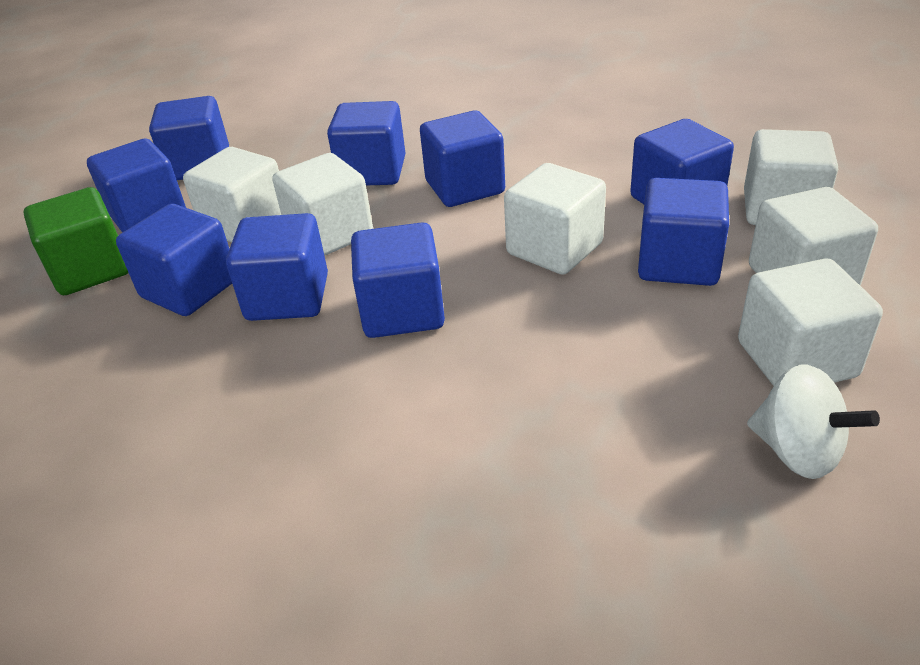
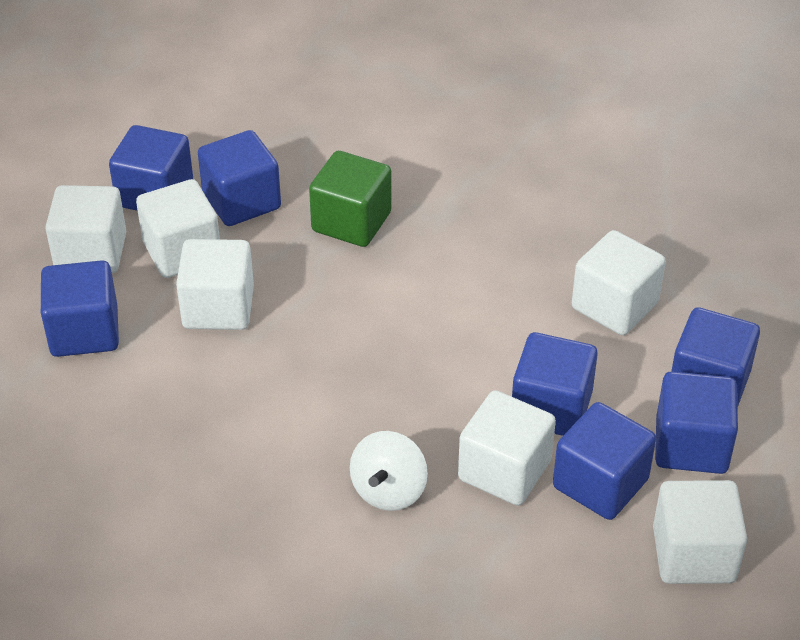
blue cube: 9 -> 7

